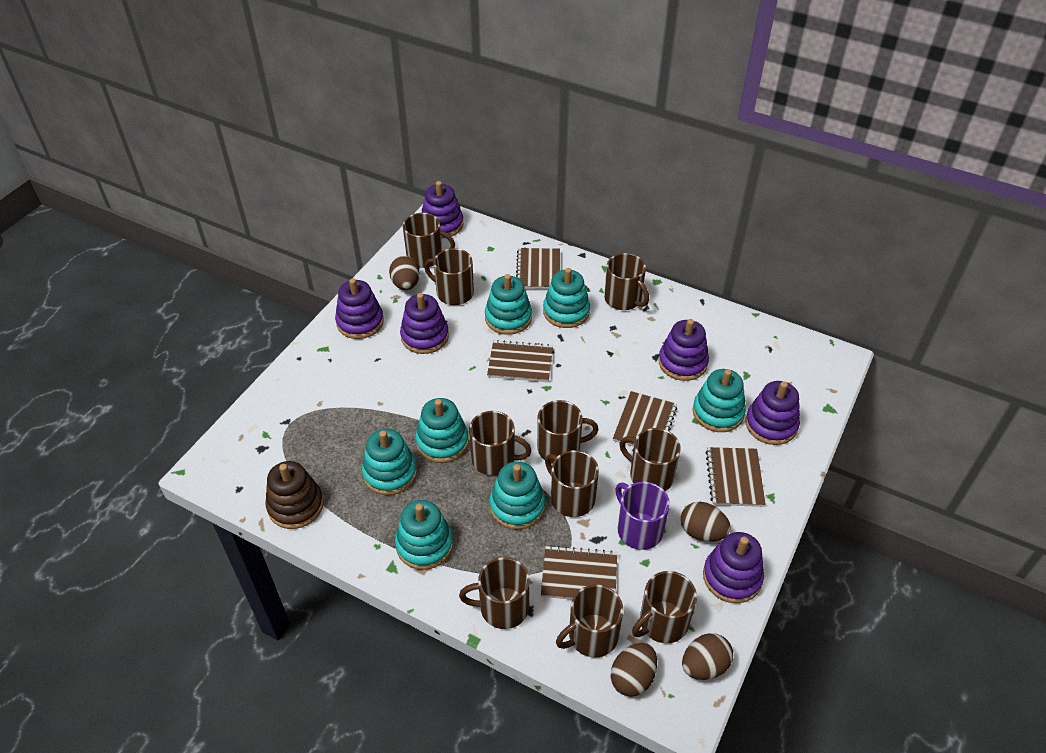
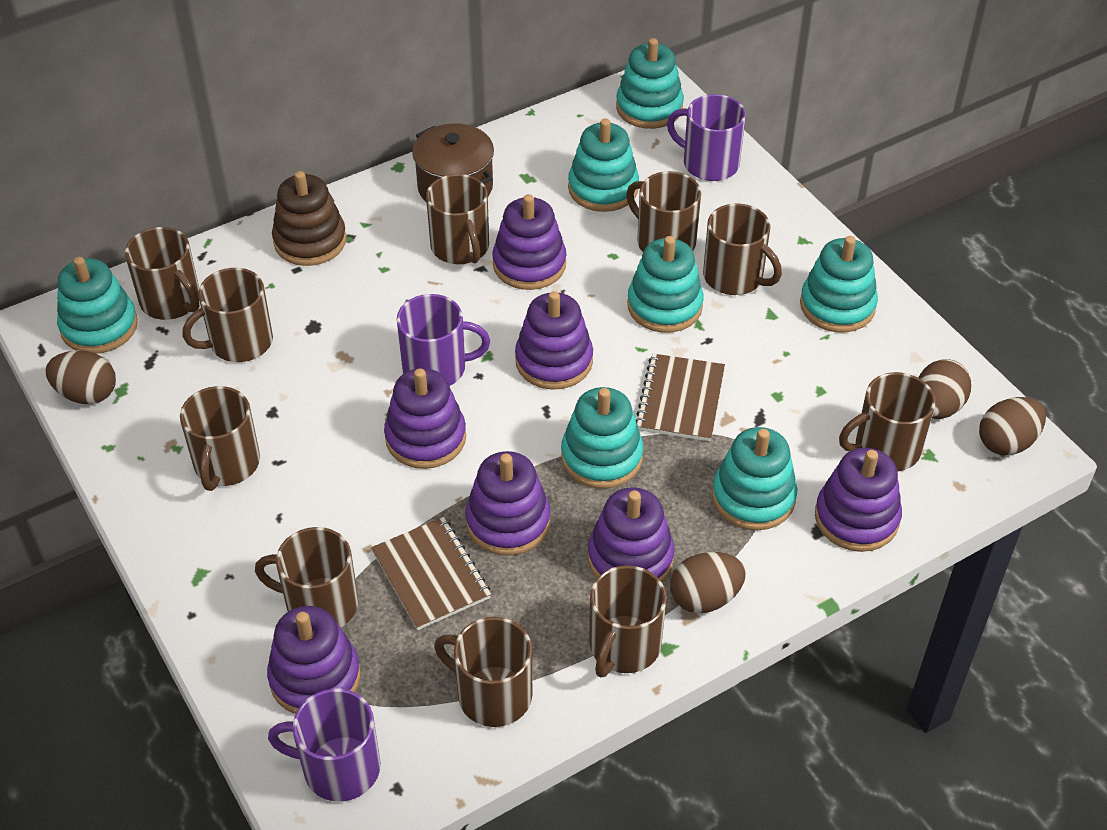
brown notebook: 5 -> 2
brown pot: 0 -> 1
purple mug: 1 -> 3
purple stacking toy: 6 -> 7

